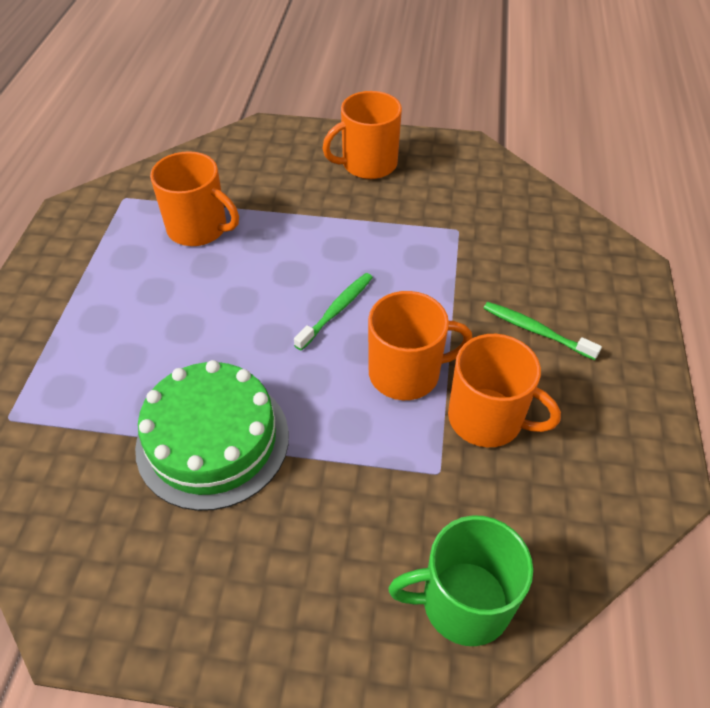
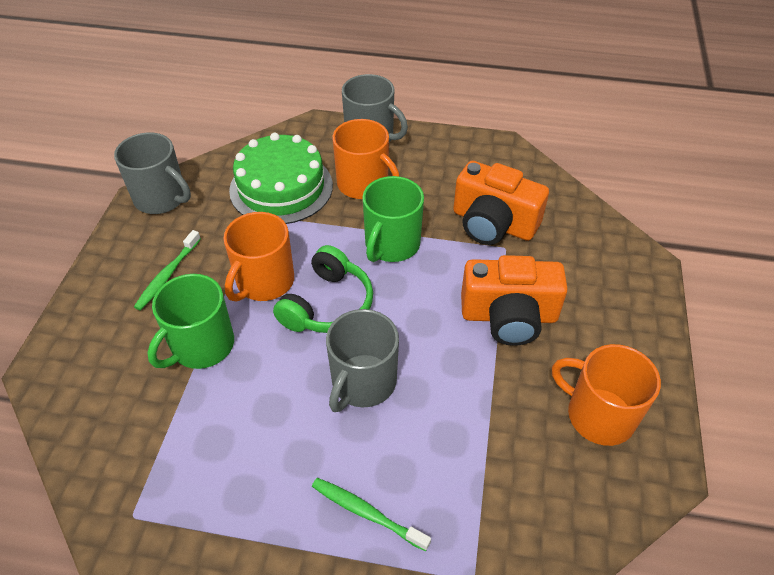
green headphones: 0 -> 1
green mug: 1 -> 2
grey mug: 0 -> 3
orange camera: 0 -> 2
orange mug: 4 -> 3

